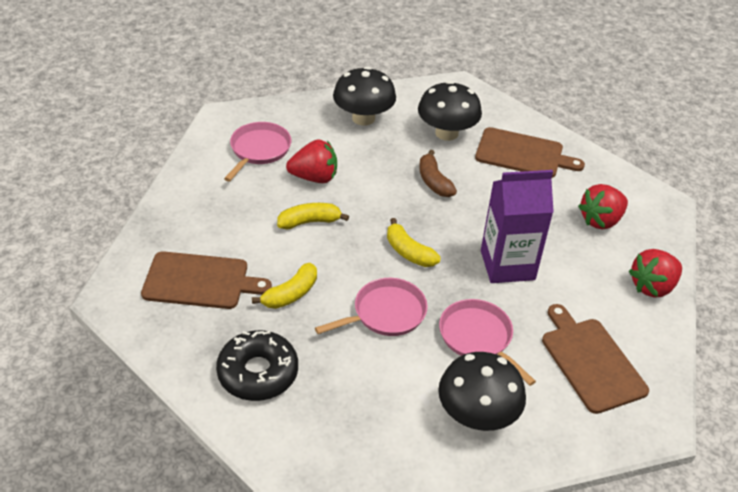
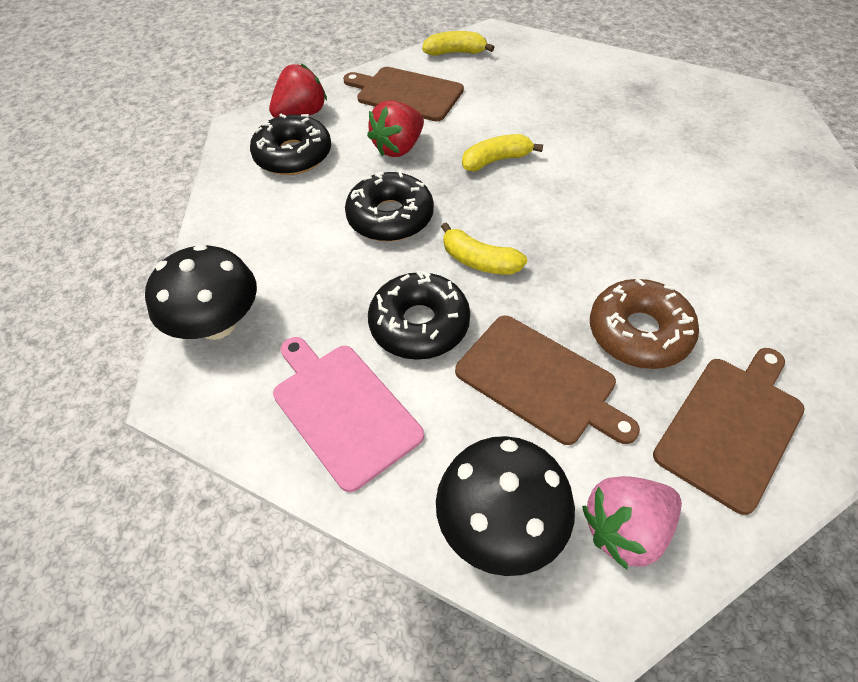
black donut: 1 -> 3
black mushroom: 3 -> 2
brown banana: 1 -> 0
brown donut: 0 -> 1
pink cutting board: 0 -> 1
pink pan: 3 -> 0
pink strawberry: 0 -> 1
purple carton: 1 -> 0
red strawberry: 3 -> 2

